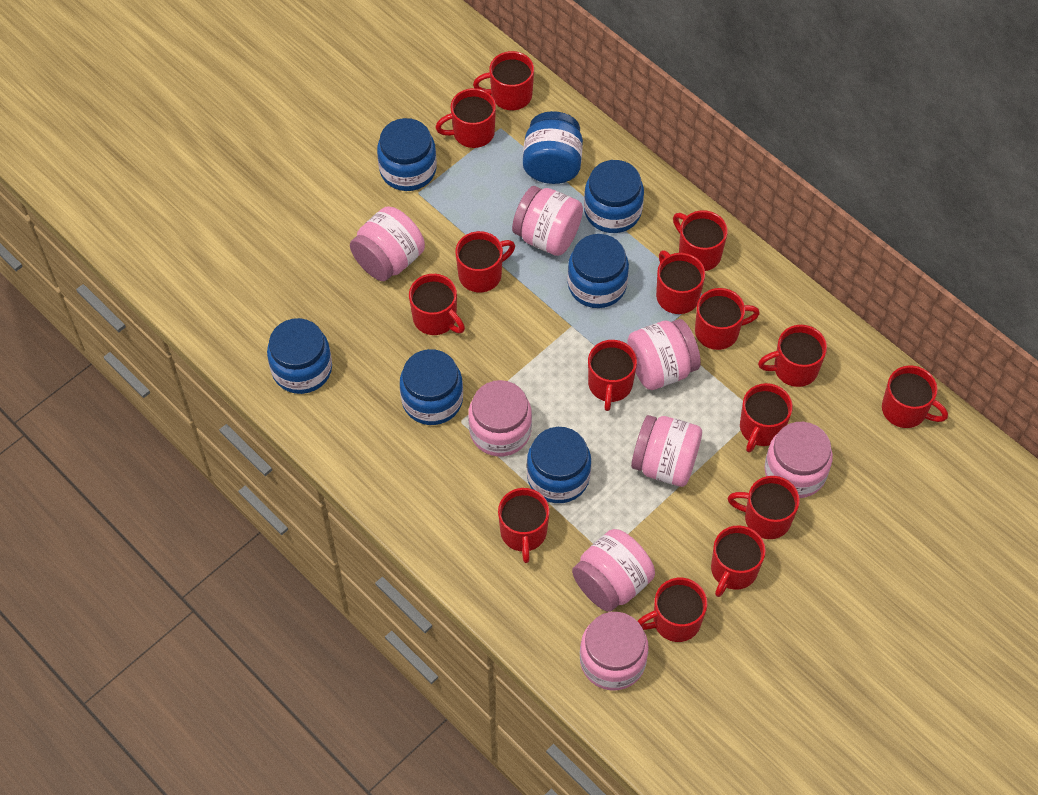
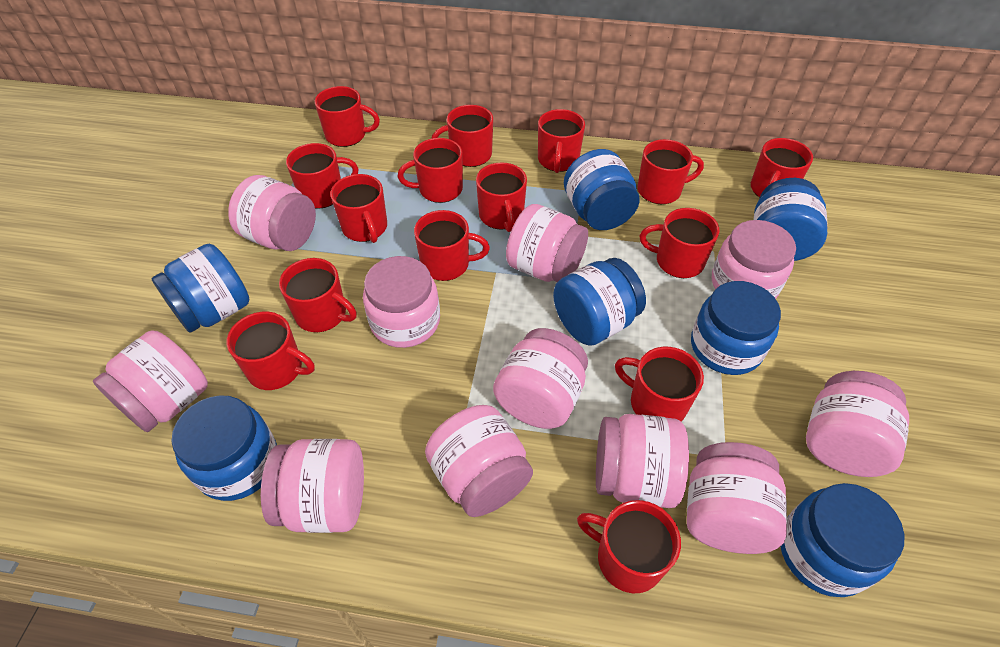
pink jar: 8 -> 11

